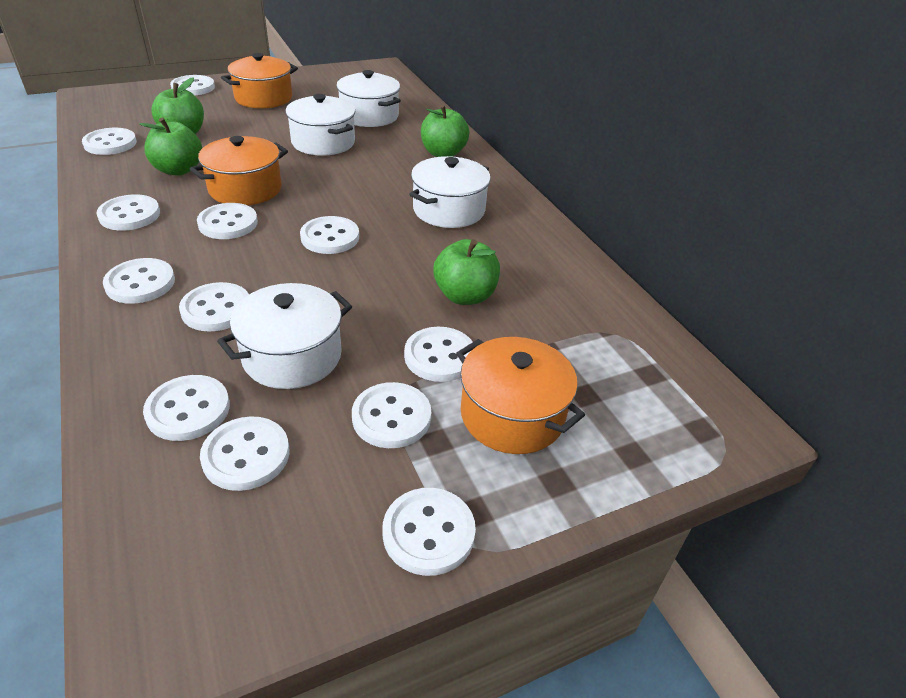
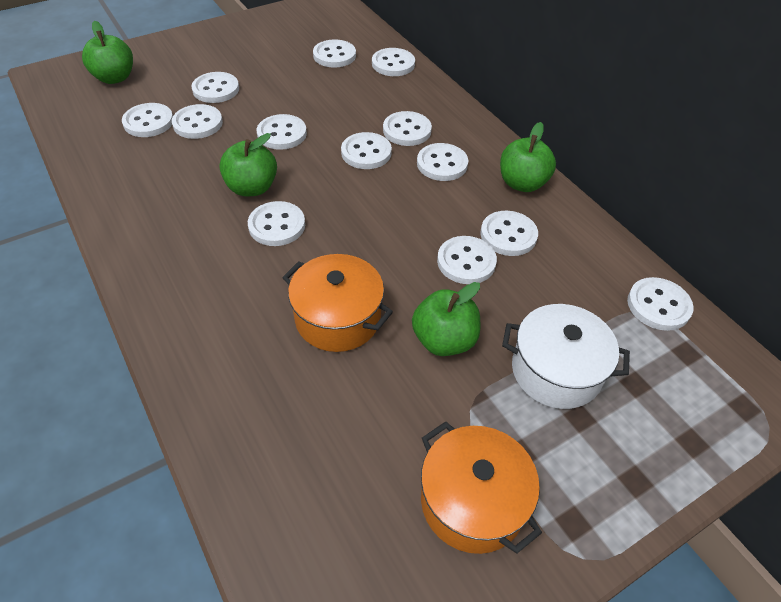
orange pot: 3 -> 2
white button: 12 -> 13
white pot: 4 -> 1

